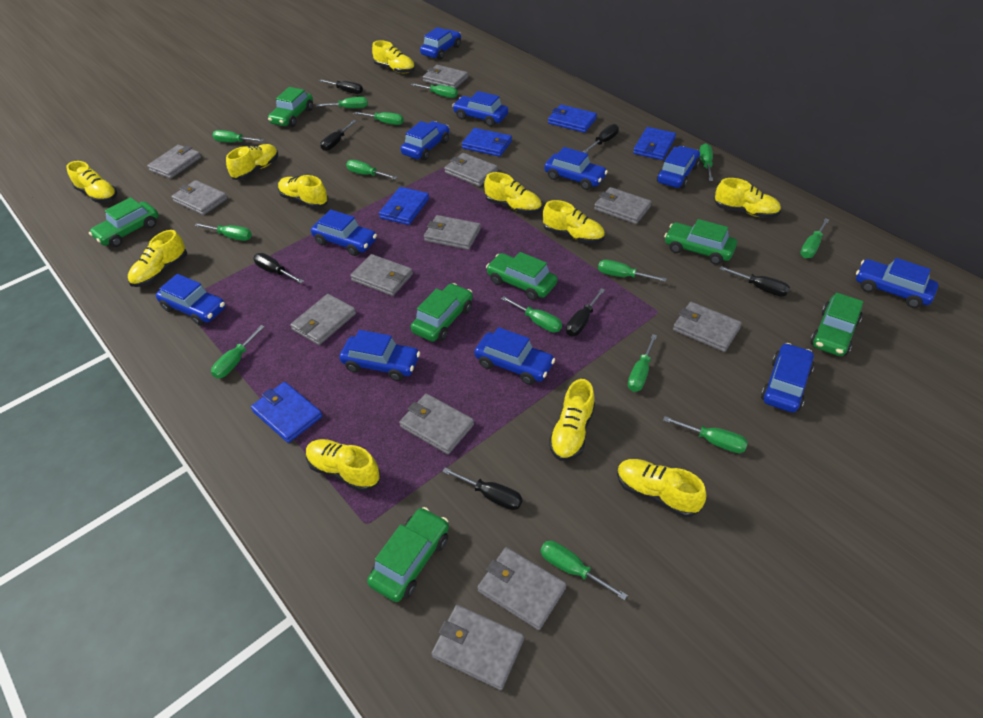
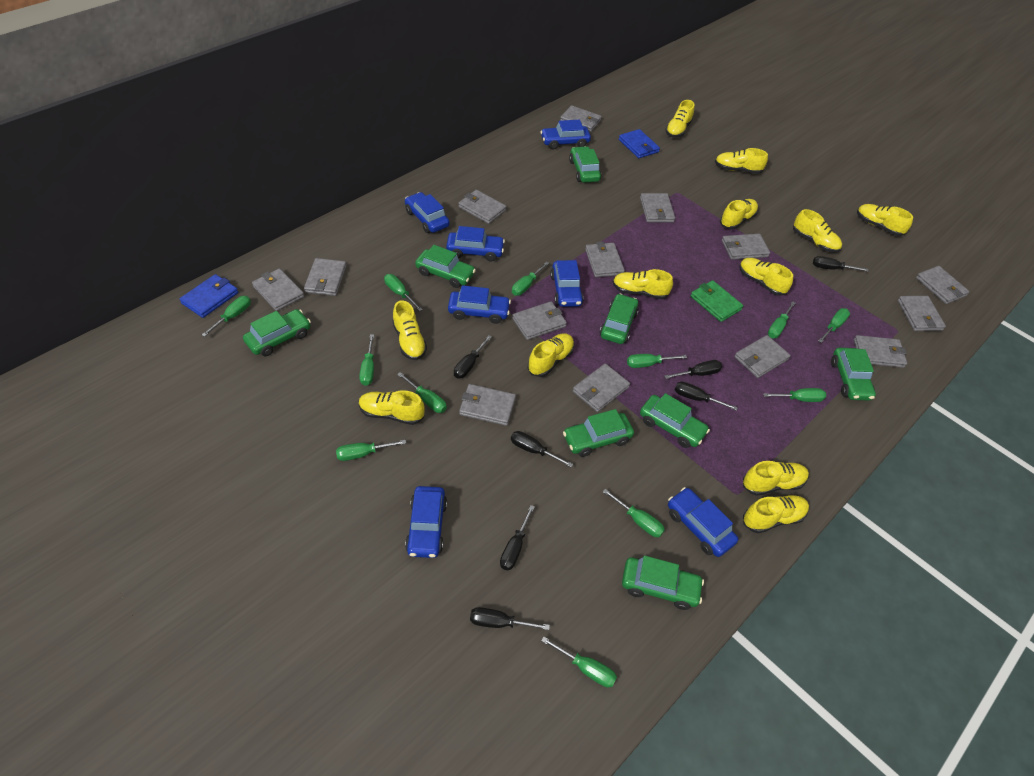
blue car: 11 -> 7
blue wallet: 5 -> 2
green car: 7 -> 8
green screwdriver: 14 -> 12
green wallet: 0 -> 1
grey wallet: 12 -> 14
yellow shoe: 11 -> 12

